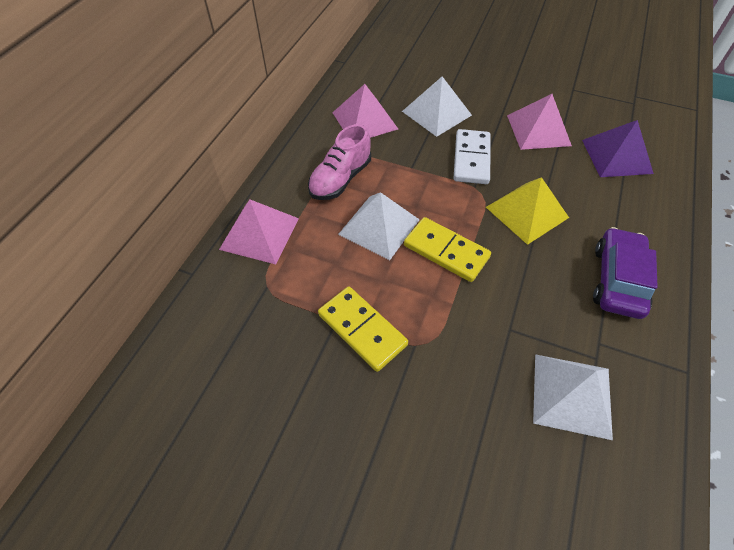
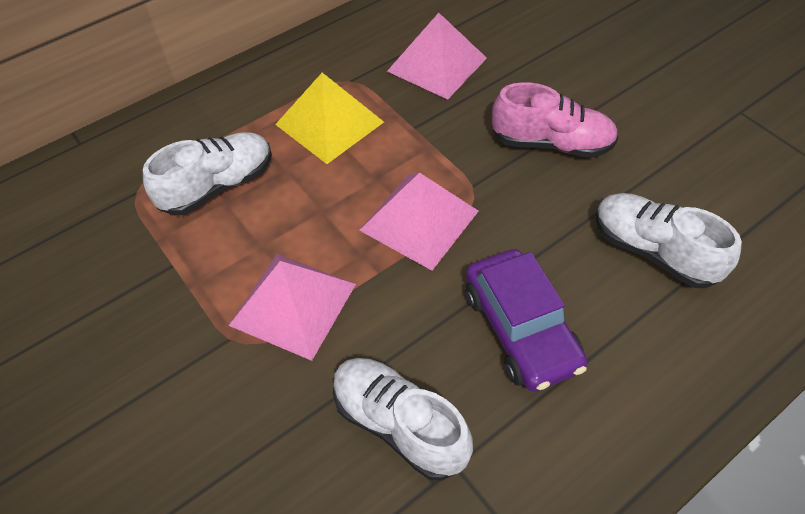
purple pyramid: 1 -> 0
white domino: 1 -> 0
white pyramid: 3 -> 0
white shoe: 0 -> 3
yellow domino: 2 -> 0

